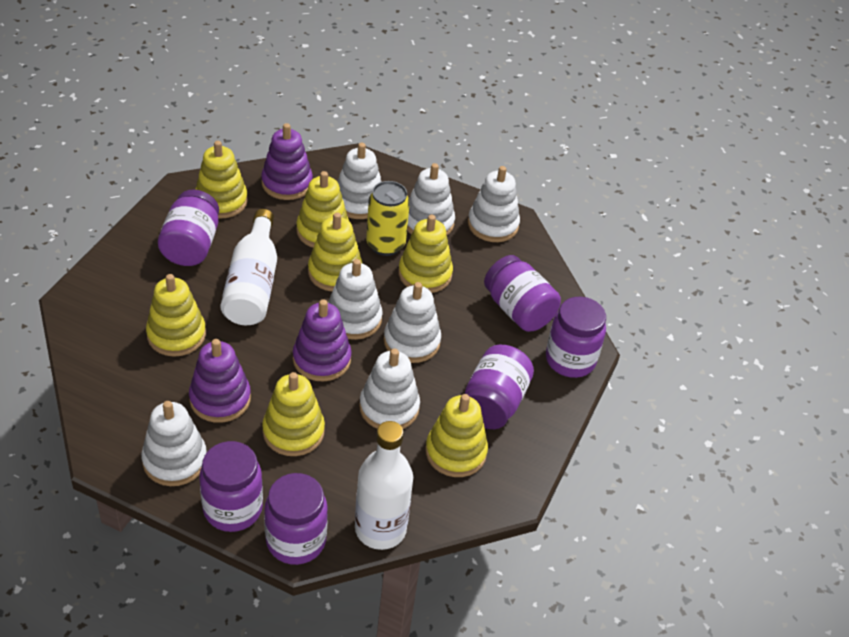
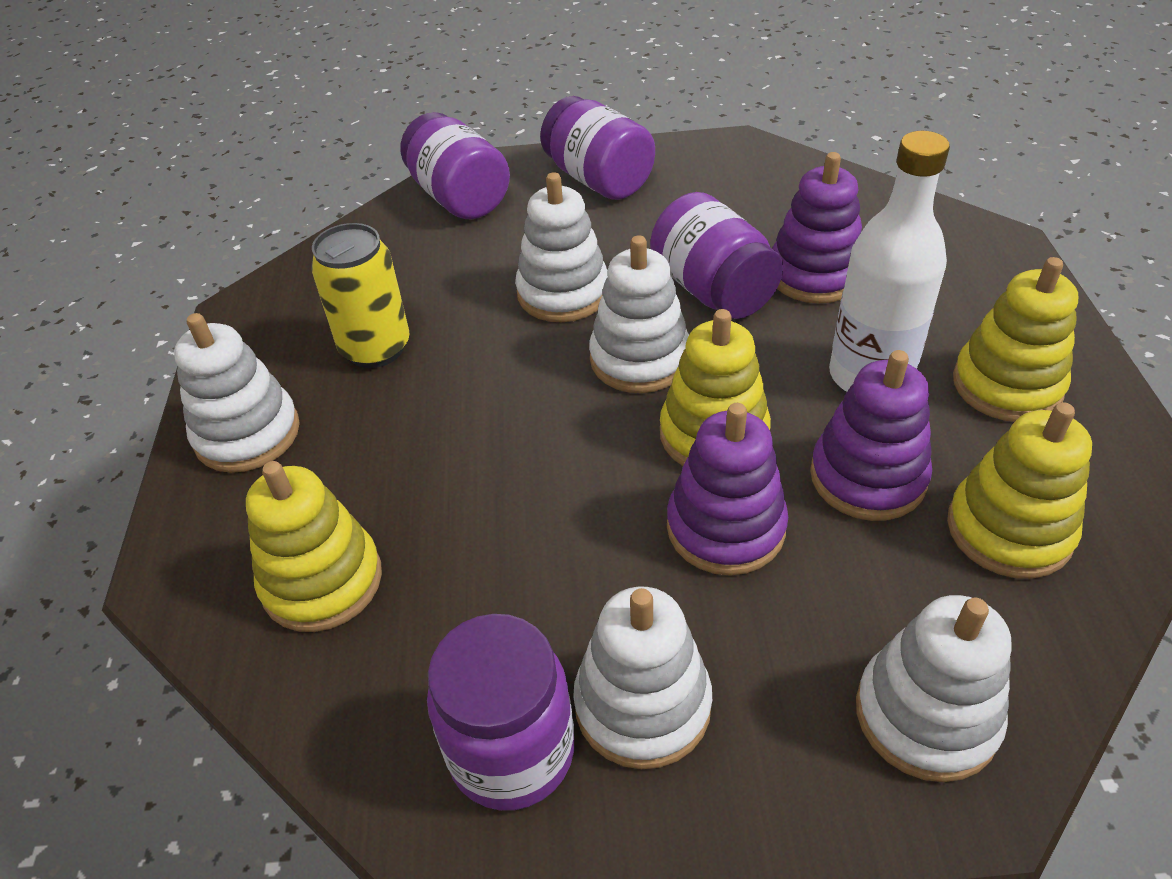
purple jar: 6 -> 4
white bottle: 2 -> 1
white stacking toy: 7 -> 5
yellow stacking toy: 7 -> 4

